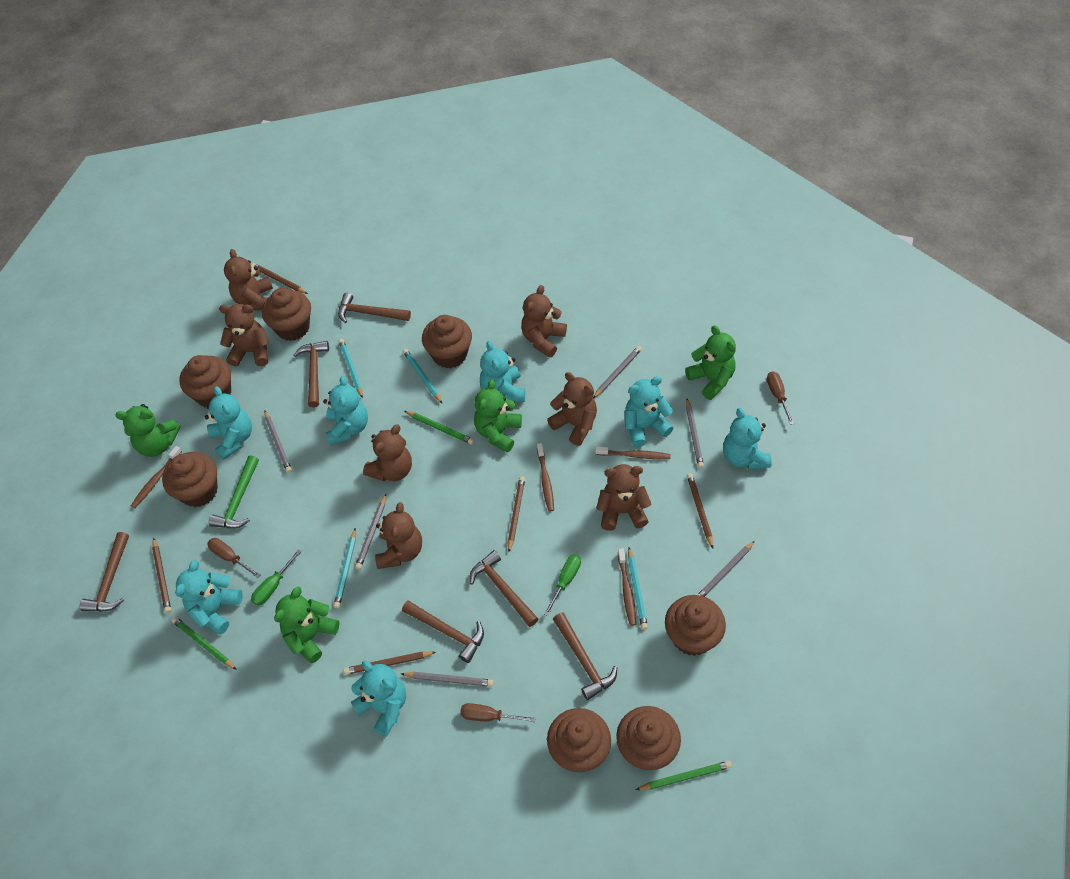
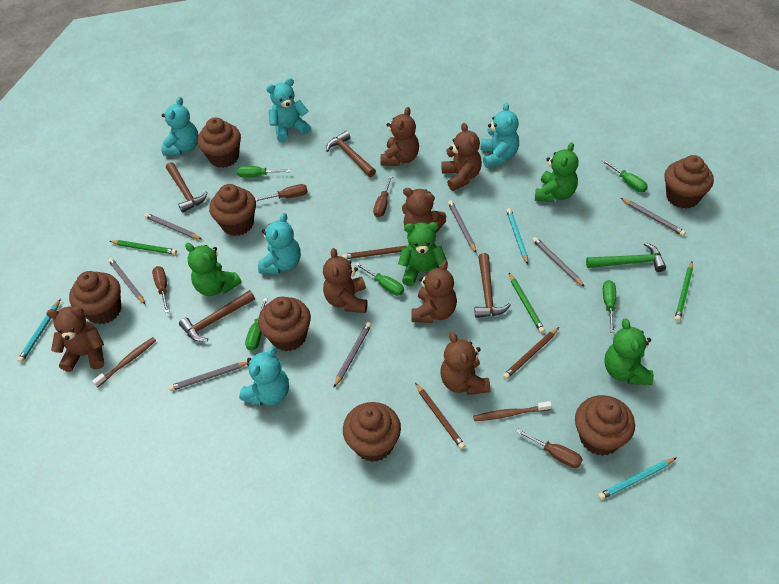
brown hammer: 6 -> 4
brown pencil: 5 -> 3
brown screwdriver: 3 -> 4
brown toothbrush: 4 -> 2
green screwdriver: 2 -> 5
grey pencil: 6 -> 7
turquoise pencil: 4 -> 3
turquoise teddy bear: 7 -> 5

